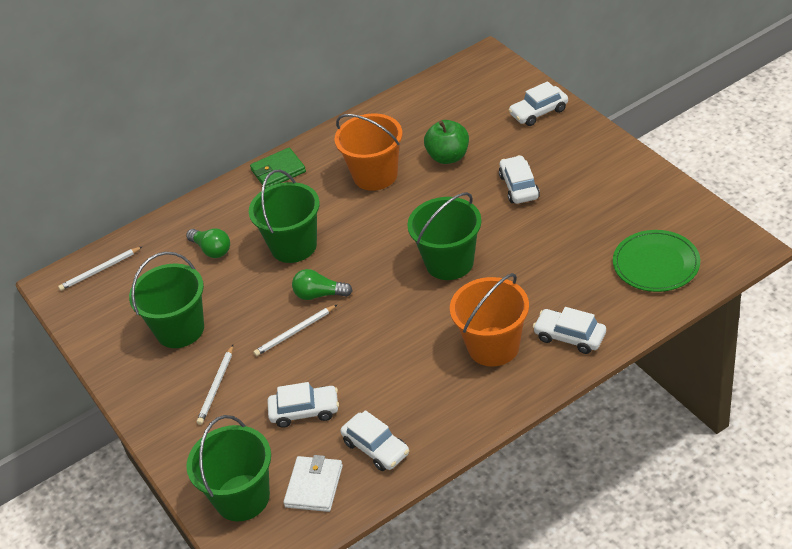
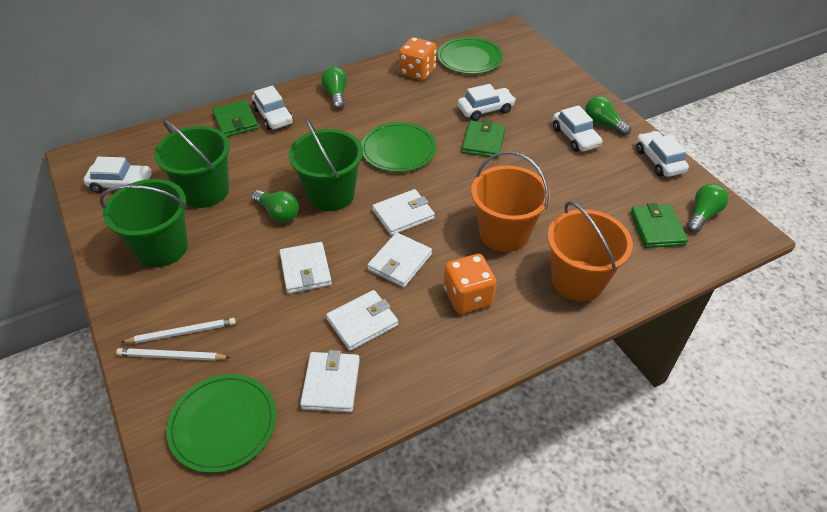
green apple: 1 -> 0
green bucket: 4 -> 3
green light bulb: 2 -> 4
green plate: 1 -> 3
green wallet: 1 -> 3
orange dice: 0 -> 2
white pencil: 3 -> 2
white wallet: 1 -> 5

